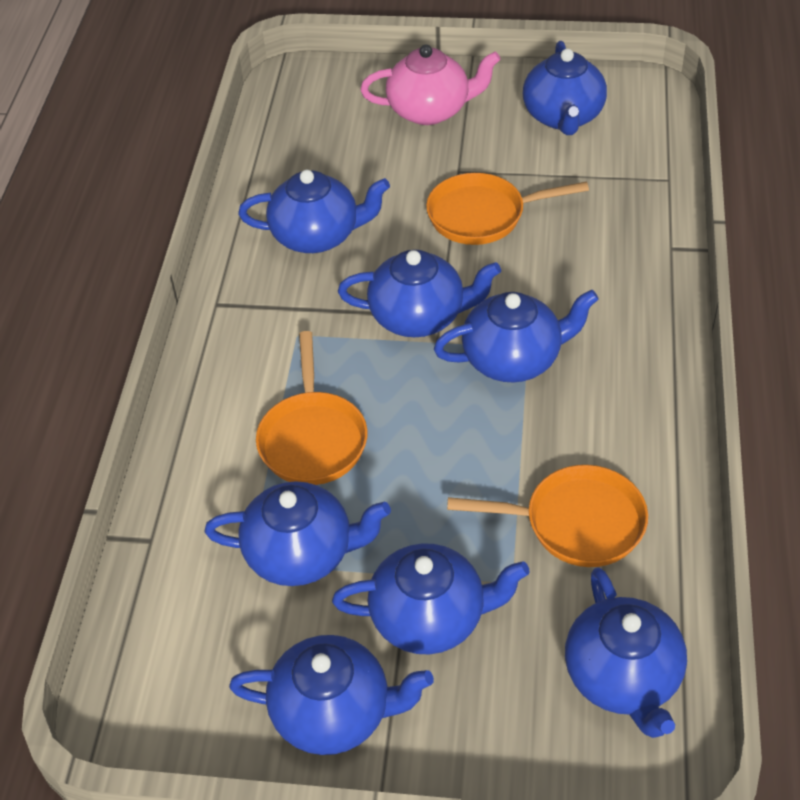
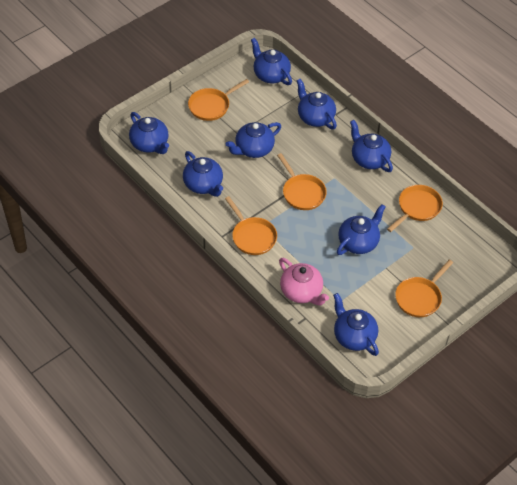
orange pan: 3 -> 5

